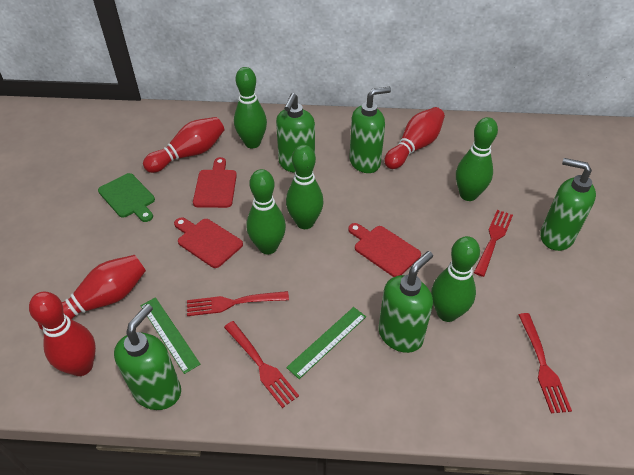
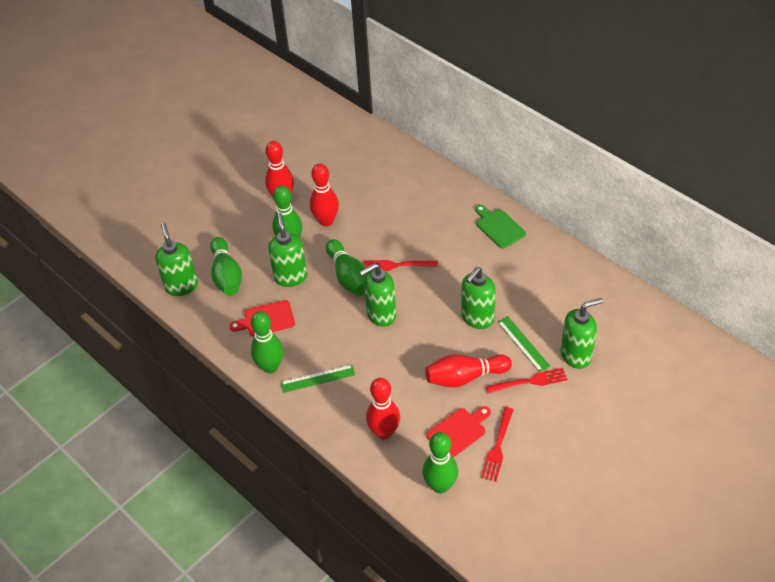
red cutting board: 3 -> 2
red fork: 4 -> 3

